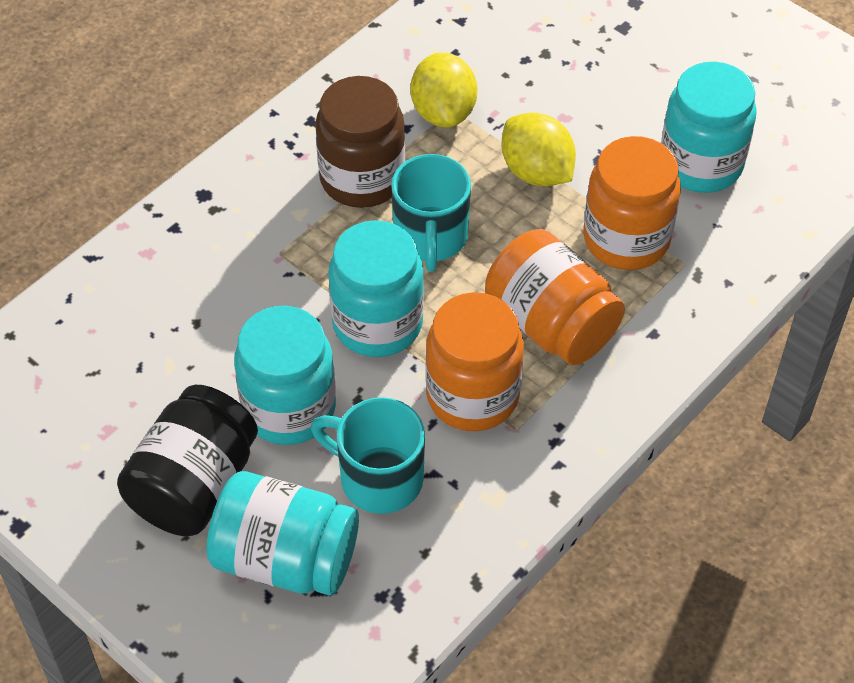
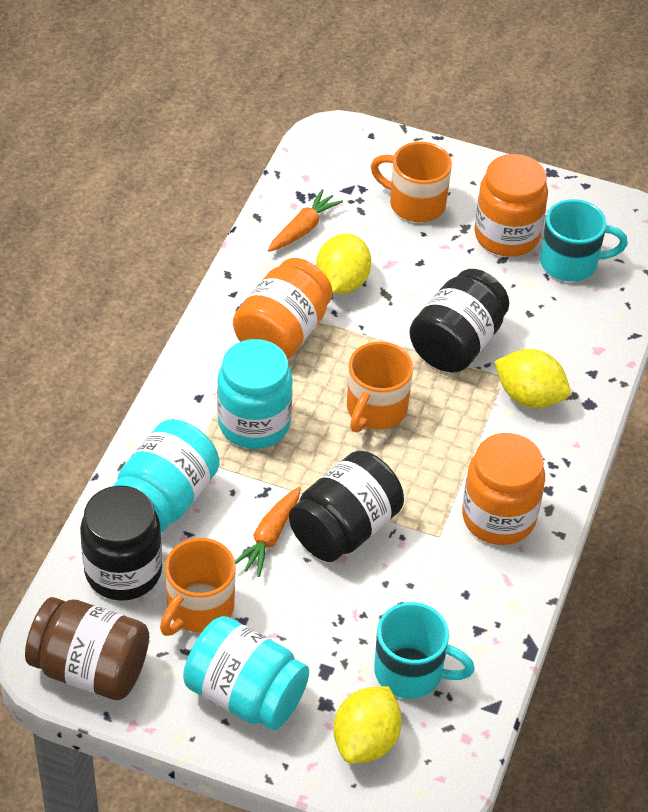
black jar: 1 -> 3
orange carrot: 0 -> 2
orange mug: 0 -> 3
turquoise jar: 4 -> 3
yellow lemon: 2 -> 3

